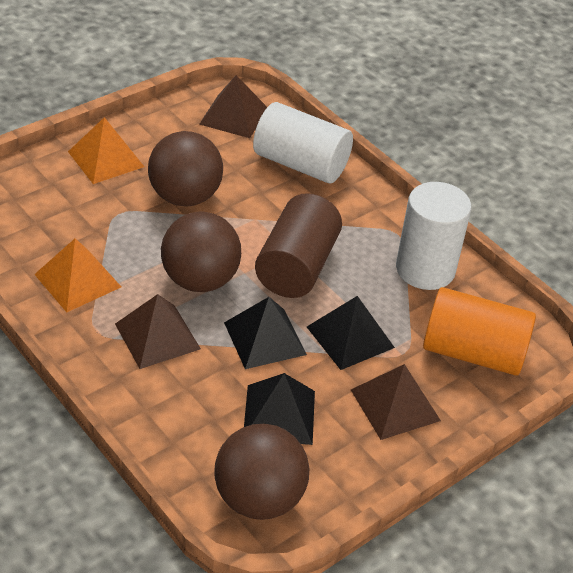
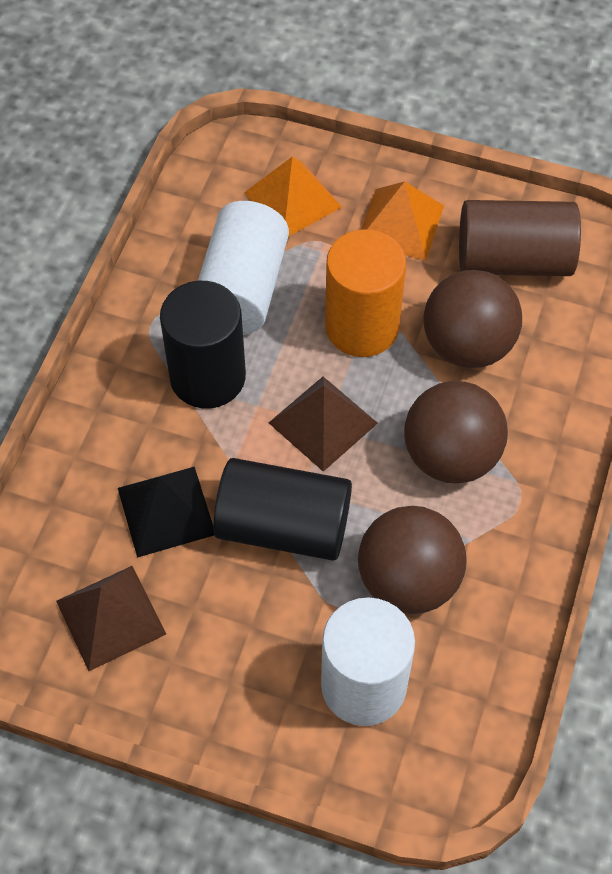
black cylinder: 0 -> 2
black pyramid: 3 -> 1
brown pyramid: 3 -> 2

